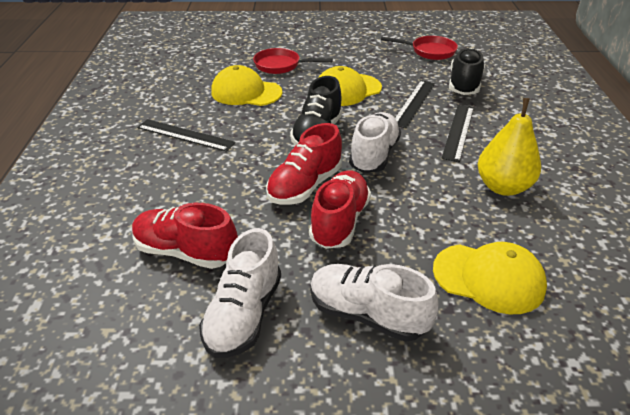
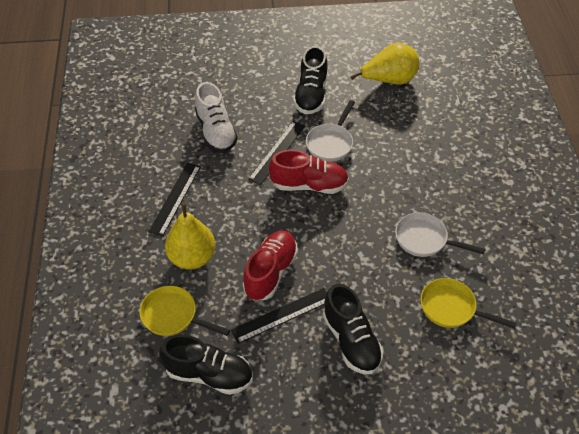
black shoe: 2 -> 3
red pan: 2 -> 0
red shoe: 3 -> 2
white pan: 0 -> 2
white shoe: 3 -> 1
yellow cap: 3 -> 0
yellow pan: 0 -> 2
yellow pear: 1 -> 2

